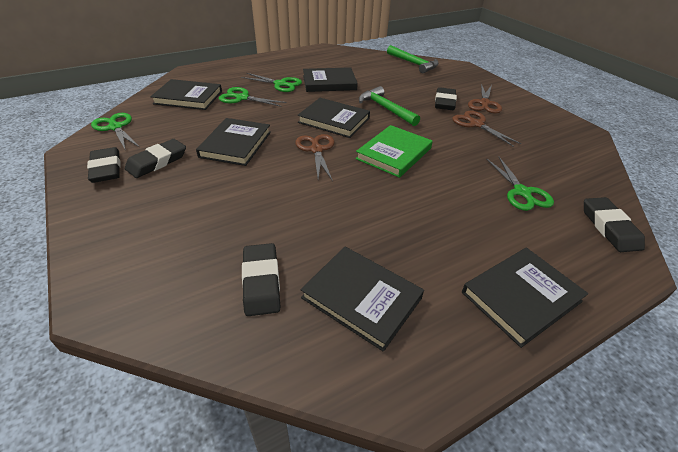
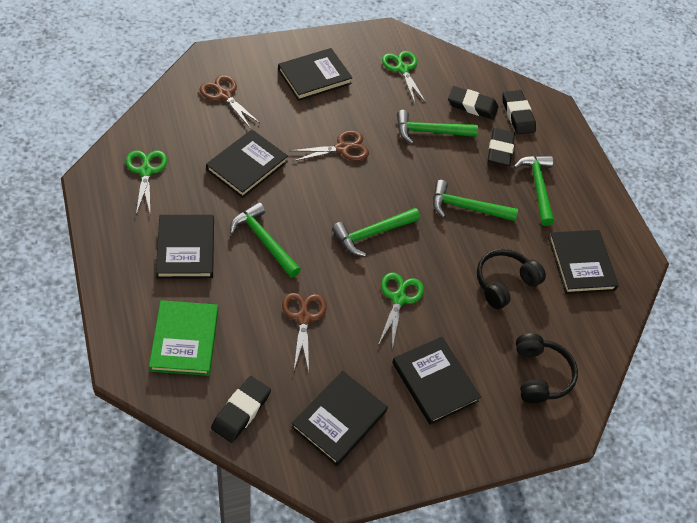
black eraser: 5 -> 4
black headphones: 0 -> 2
green hammer: 2 -> 5
green scissors: 4 -> 3

